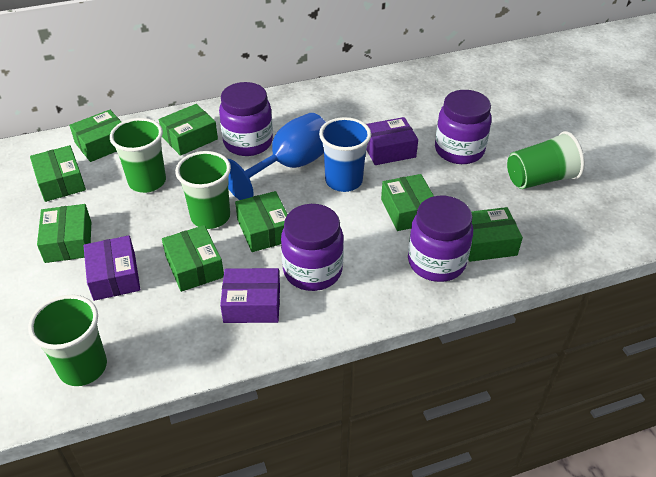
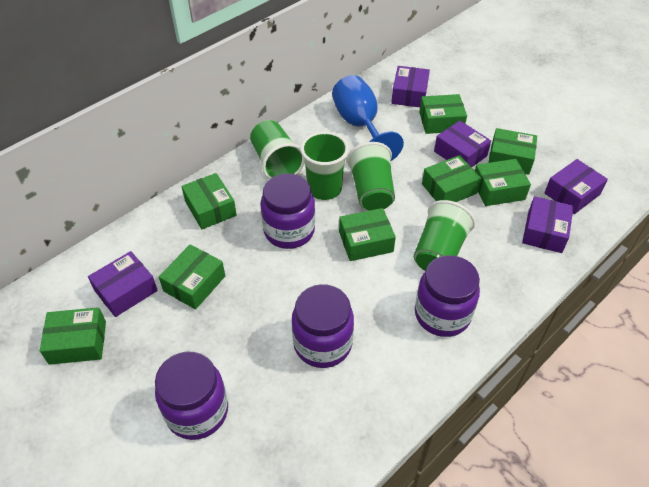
blue cup: 1 -> 0
purple box: 3 -> 5

